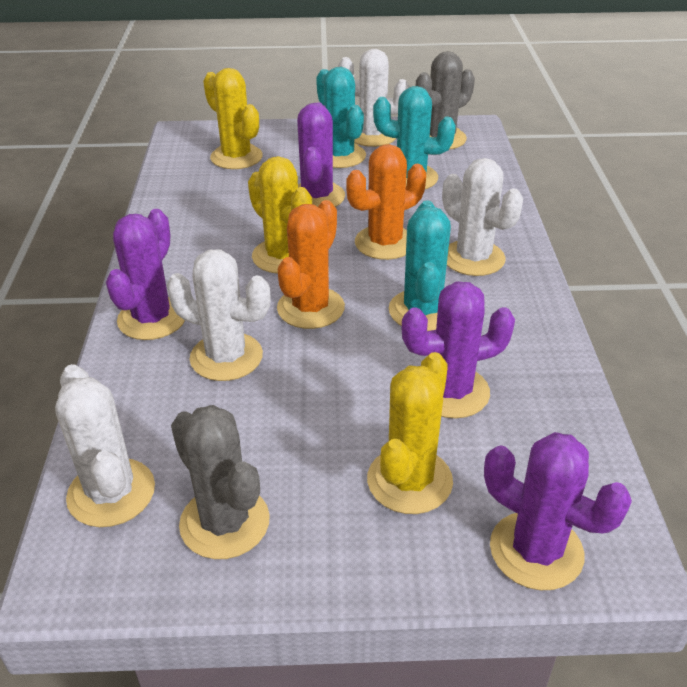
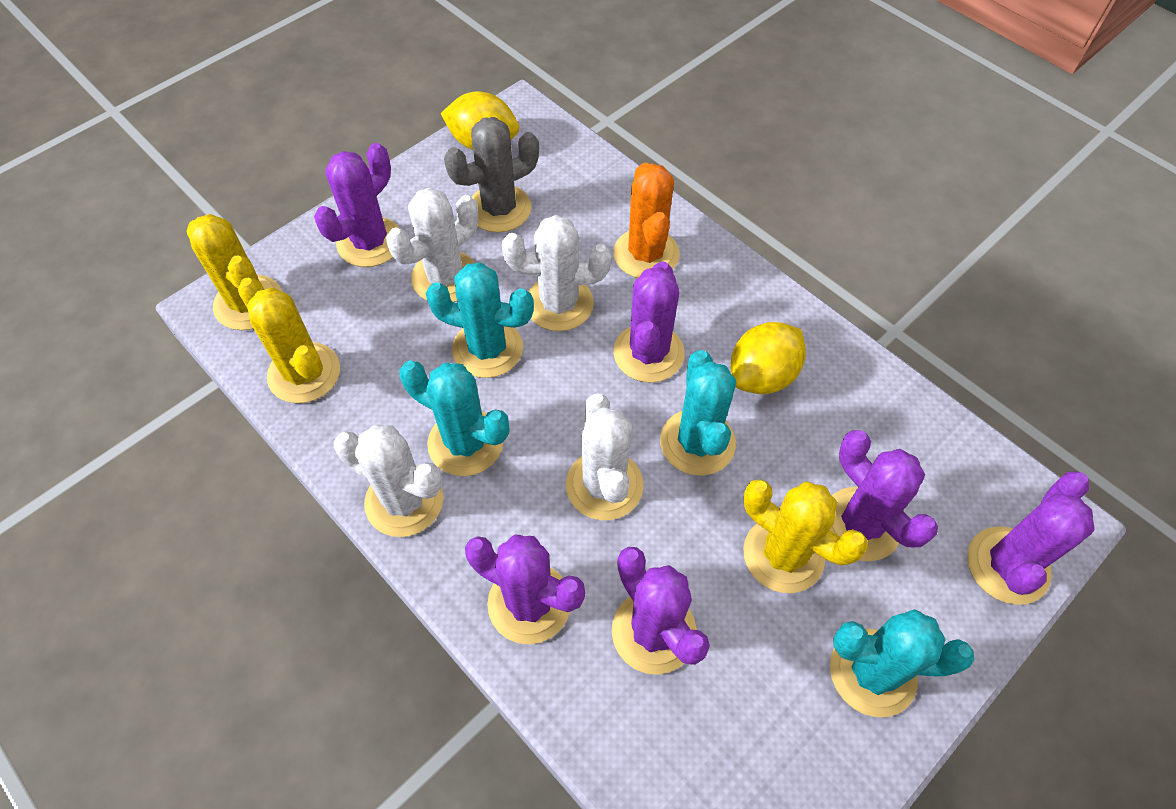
grey cactus: 2 -> 1
orange cactus: 2 -> 1
purple cactus: 4 -> 6
turquoise cactus: 3 -> 4
yellow lemon: 0 -> 2

